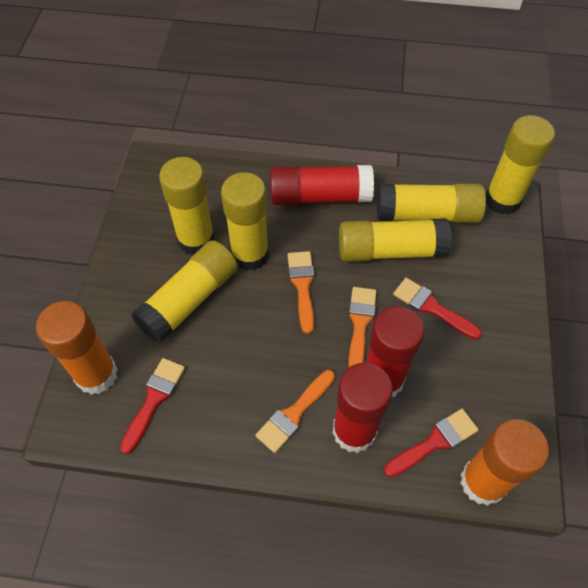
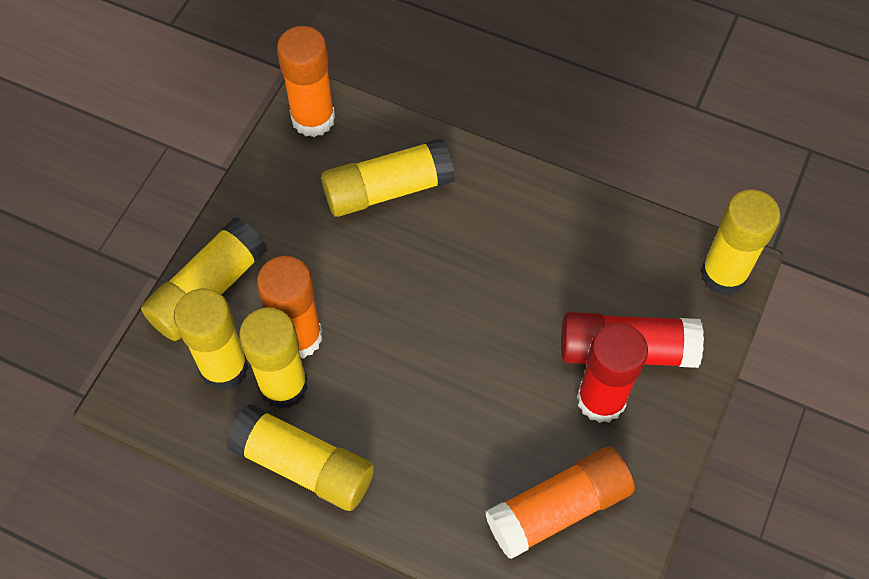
orange brush: 3 -> 0
orange glue stick: 2 -> 3
red brush: 3 -> 0
red glue stick: 3 -> 2

